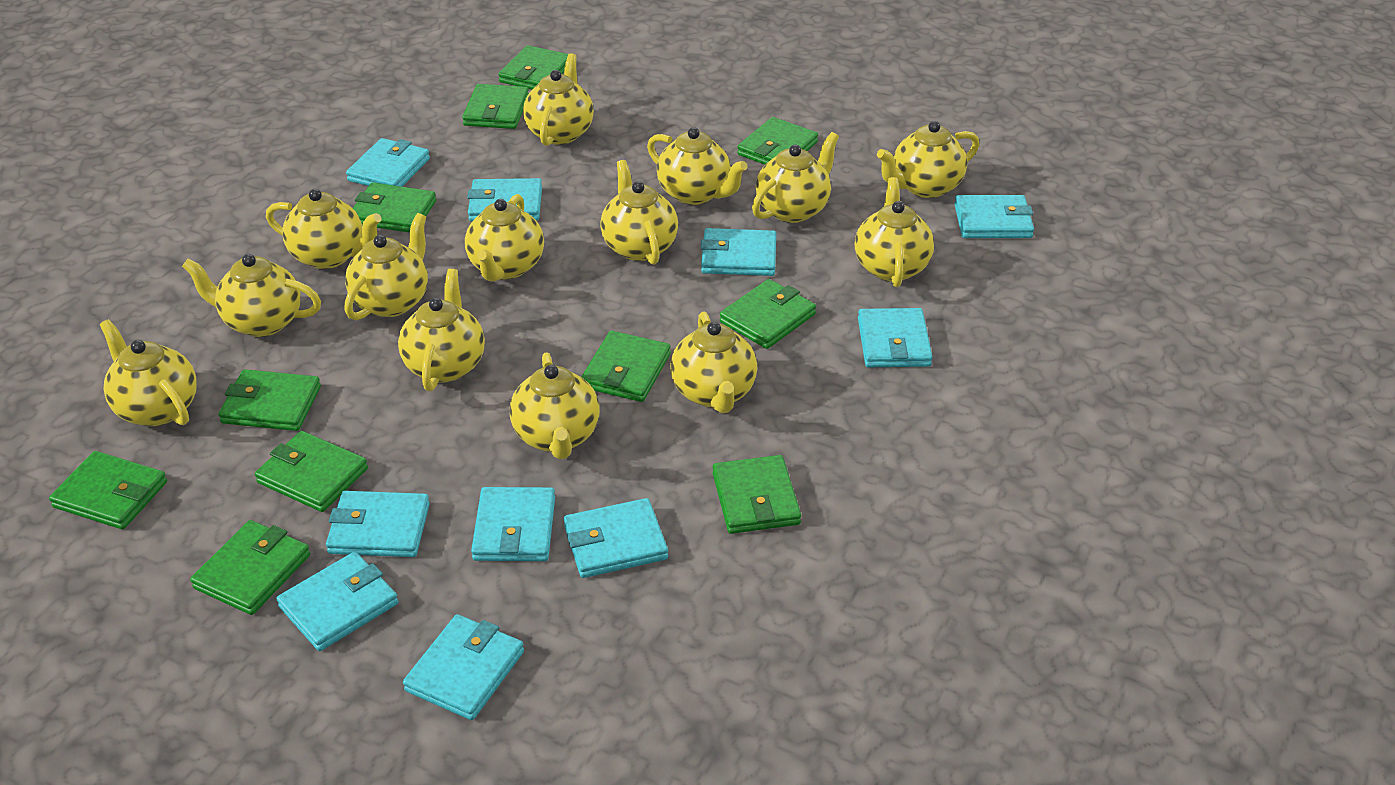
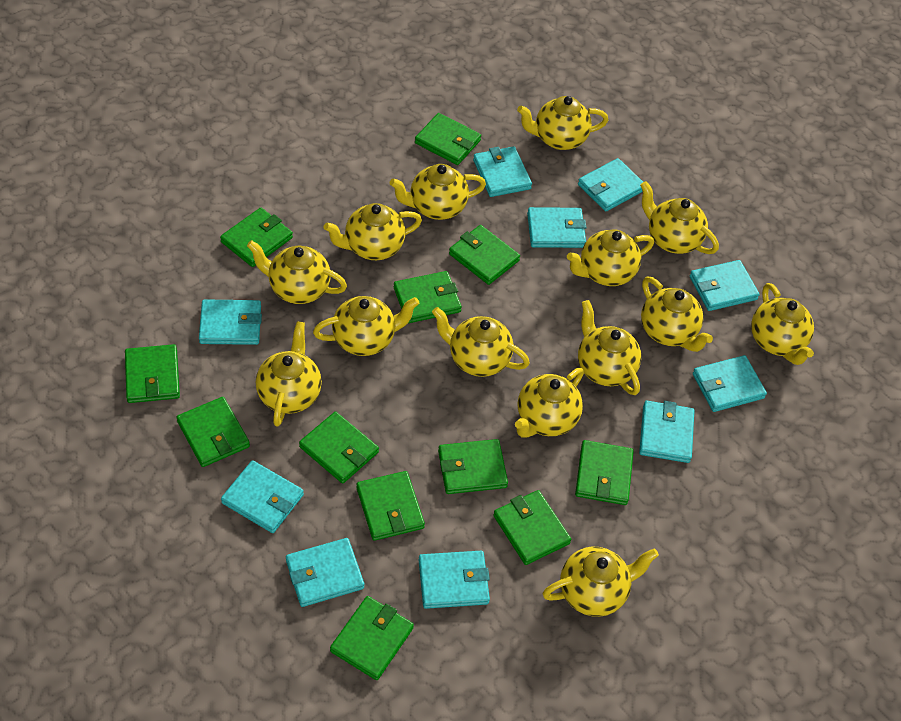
green wallet: 11 -> 12

